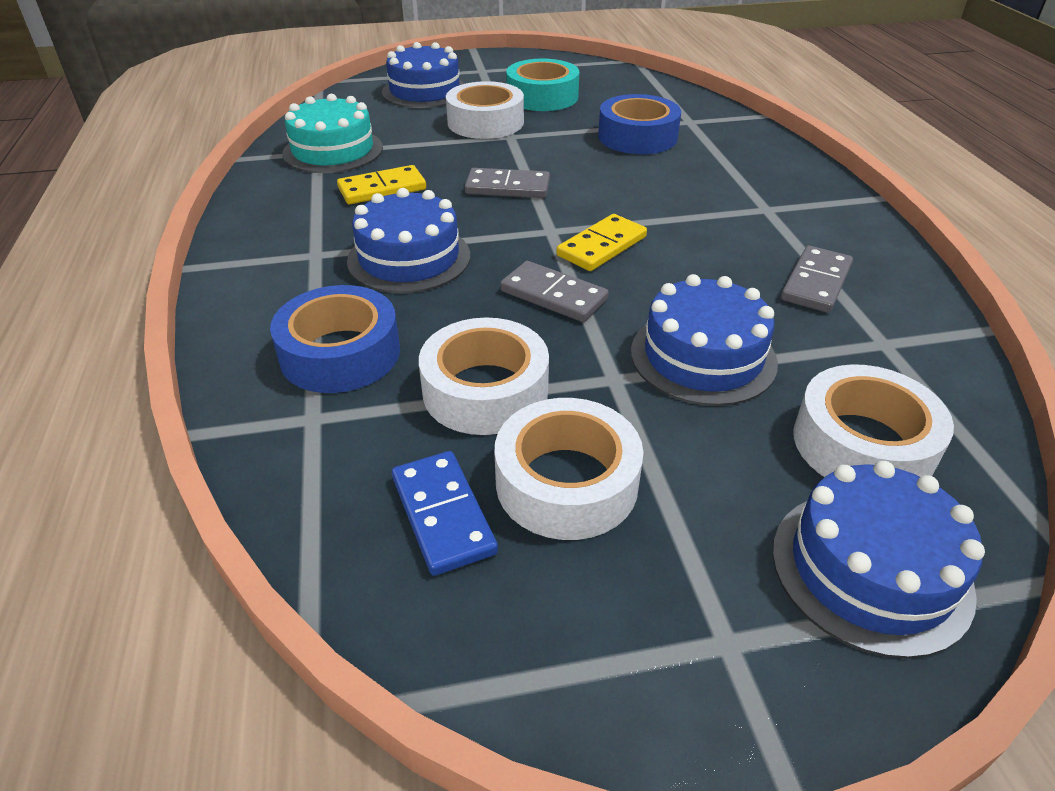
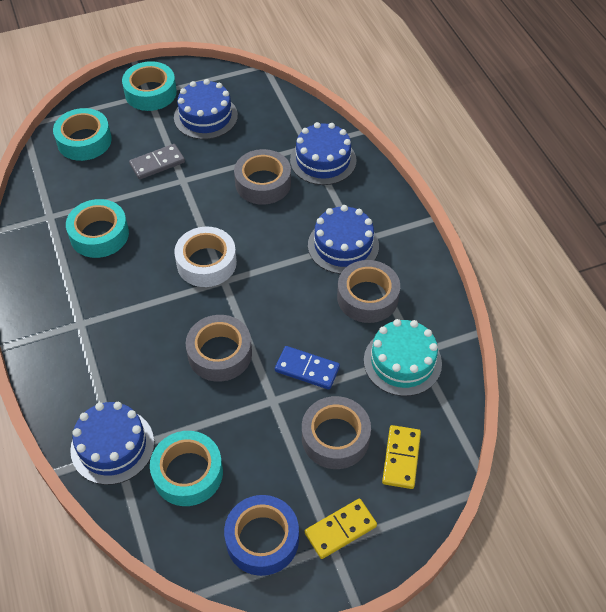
blue tape: 2 -> 1
grey domino: 3 -> 1
grey tape: 0 -> 4
turquoise tape: 1 -> 4
white tape: 4 -> 1

